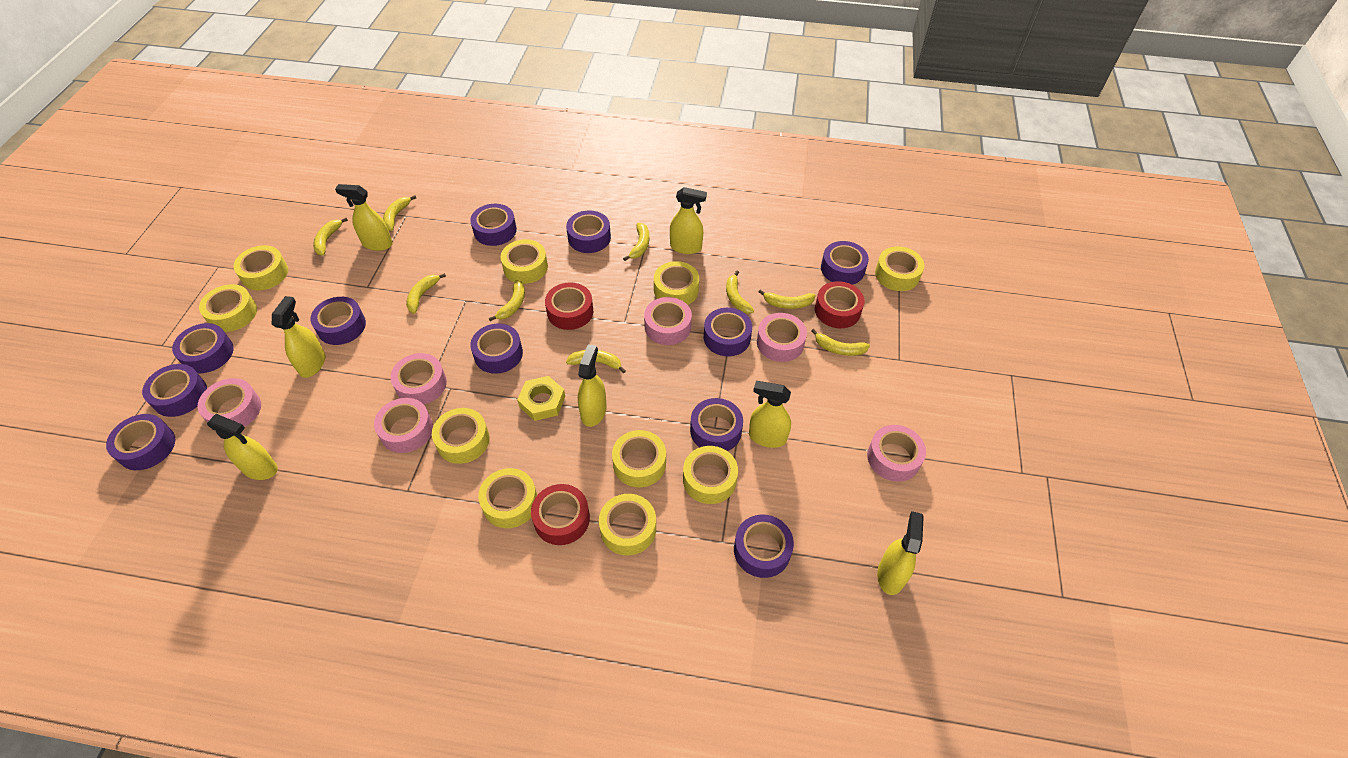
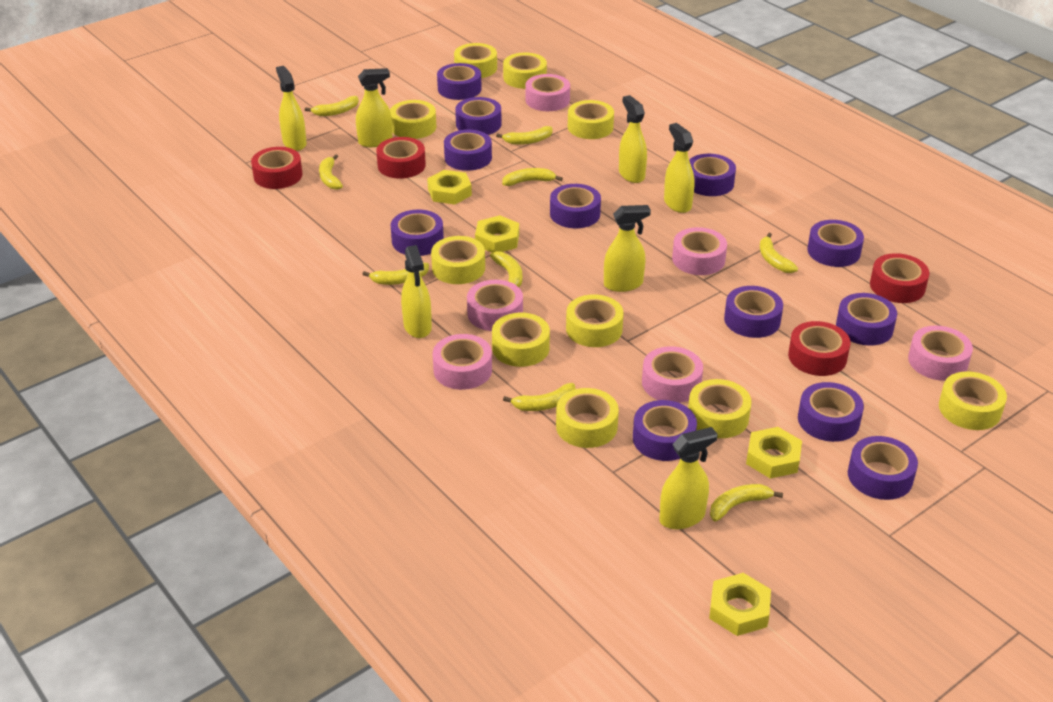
purple tape: 11 -> 12
red tape: 3 -> 4
yellow nut: 1 -> 4

